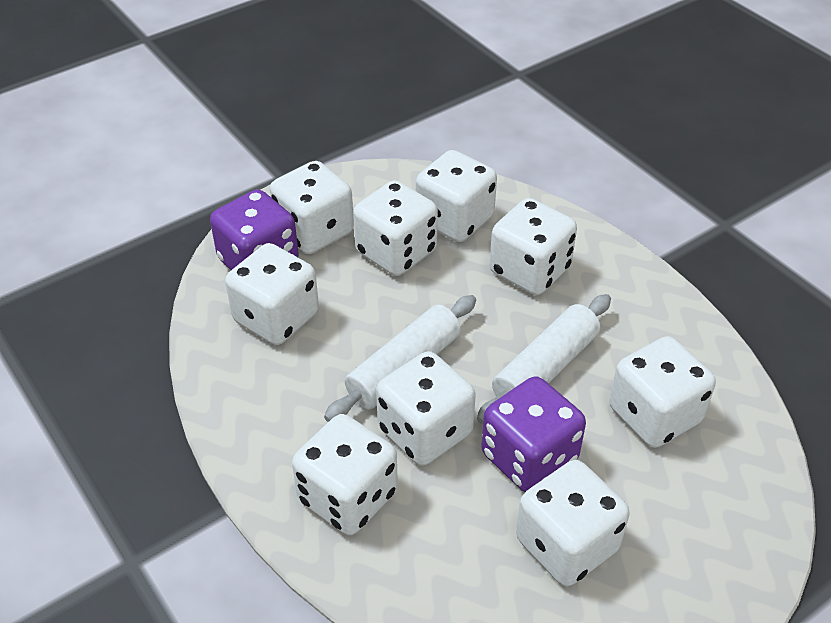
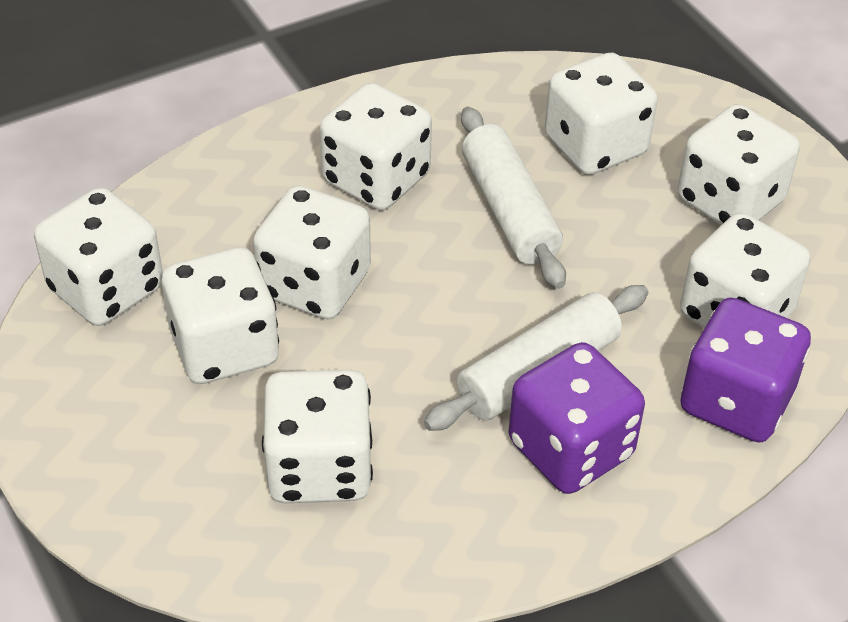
white dice: 9 -> 8

